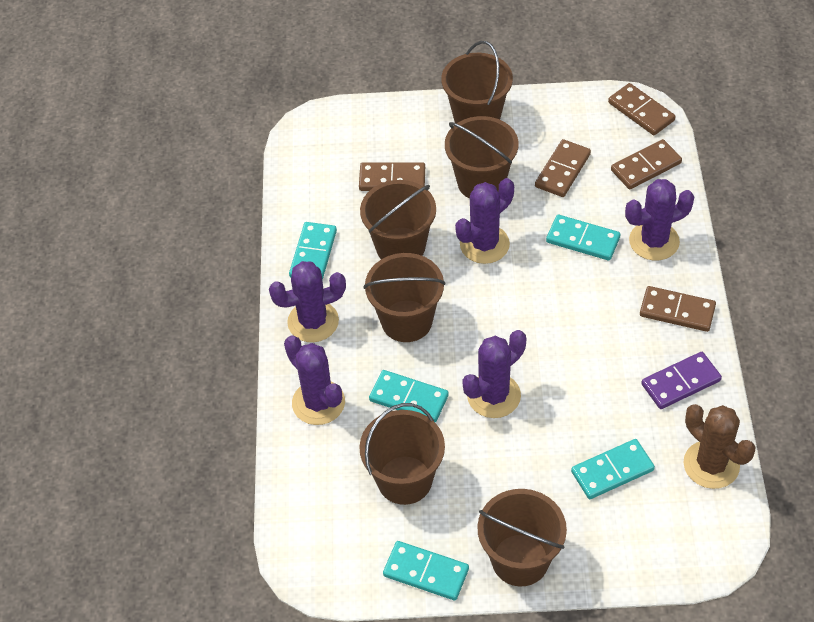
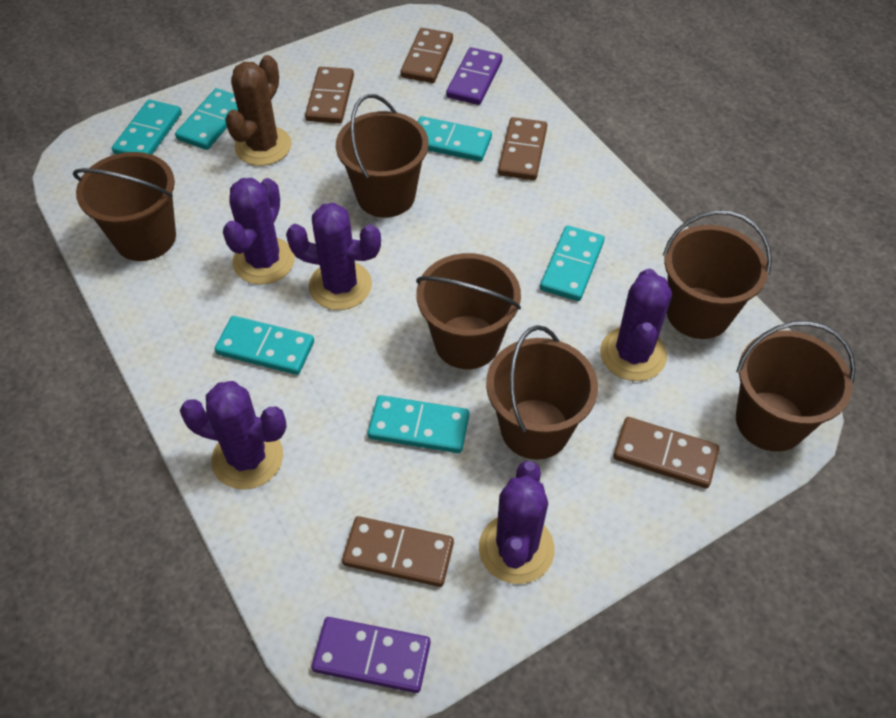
purple domino: 1 -> 2
turquoise domino: 5 -> 6

